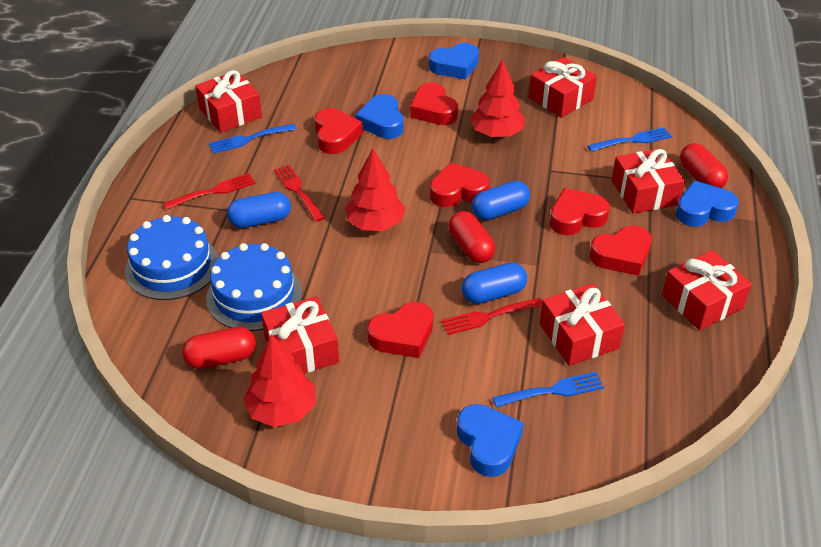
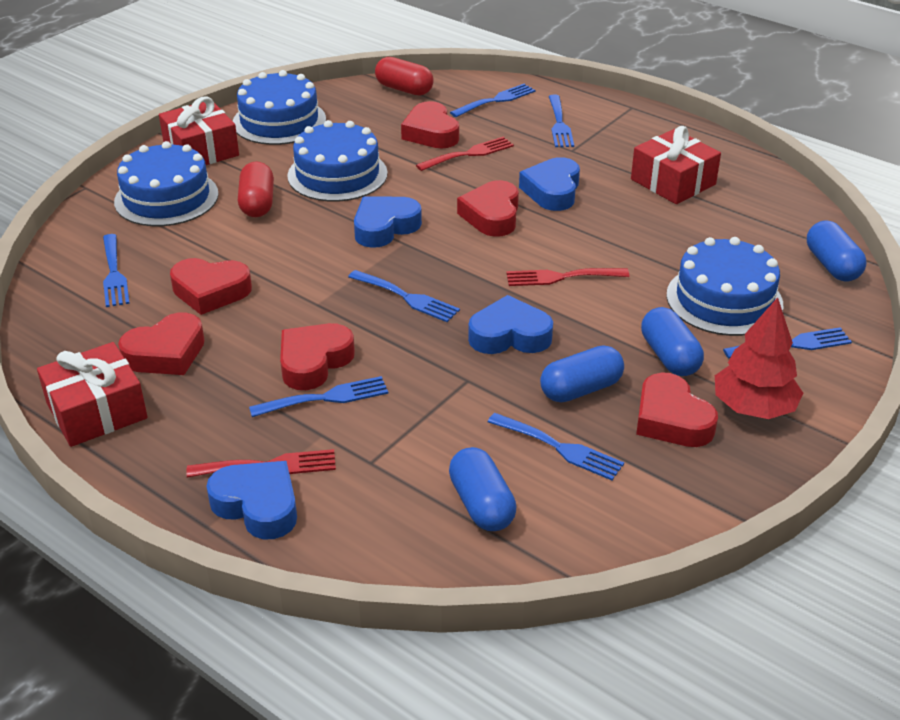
blue cake: 2 -> 4
blue capsule: 3 -> 4
blue fork: 3 -> 7
red capsule: 3 -> 2
red gift: 6 -> 3
red tree: 3 -> 1

